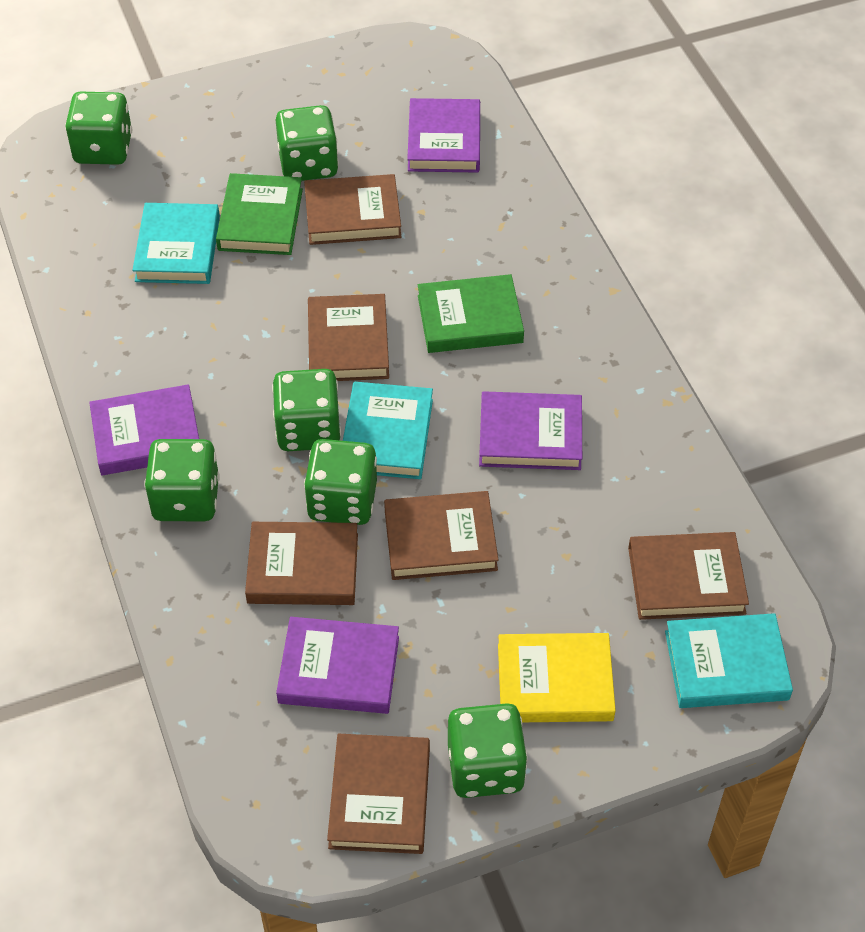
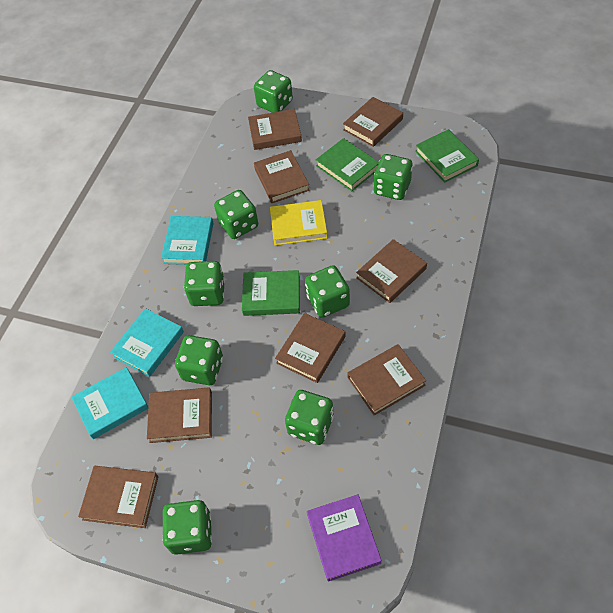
brown book: 6 -> 8
green book: 2 -> 3
green dice: 6 -> 8
purple book: 4 -> 1

